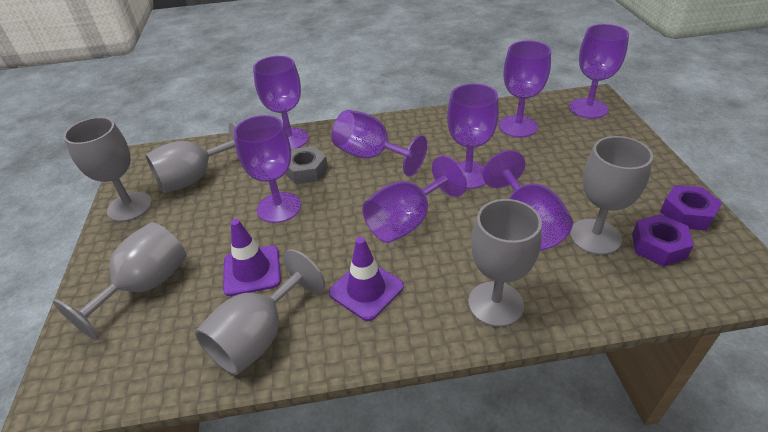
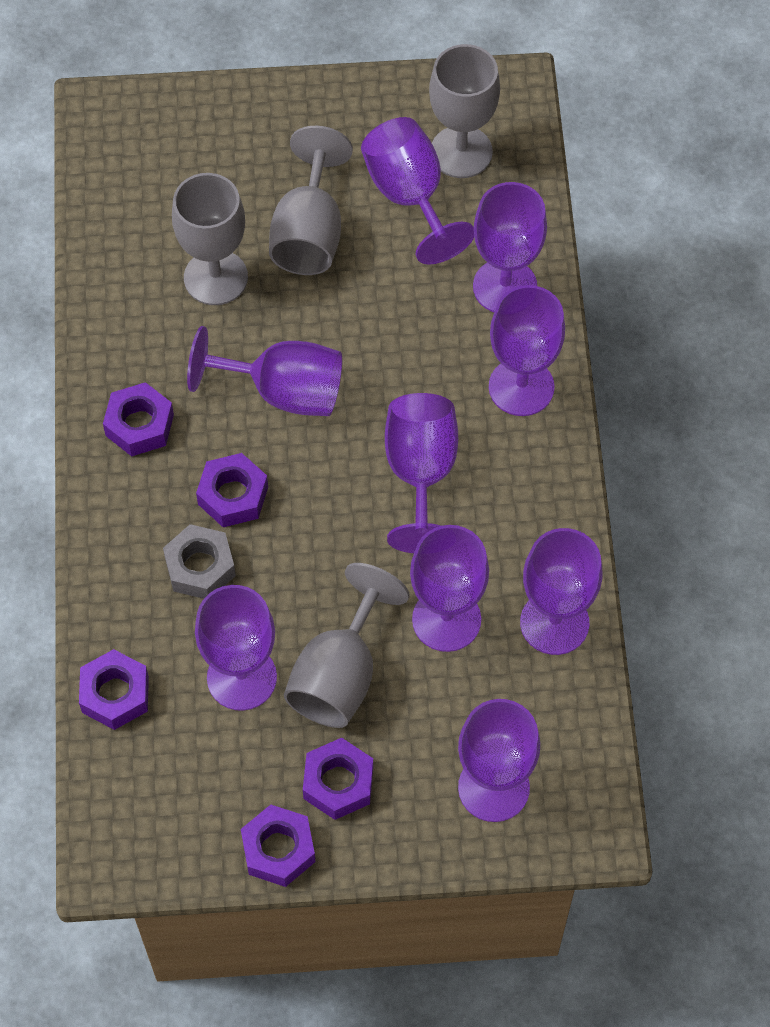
grey goblet: 6 -> 4
purple goblet: 8 -> 9
purple nut: 2 -> 5
purple traffic cone: 2 -> 0

